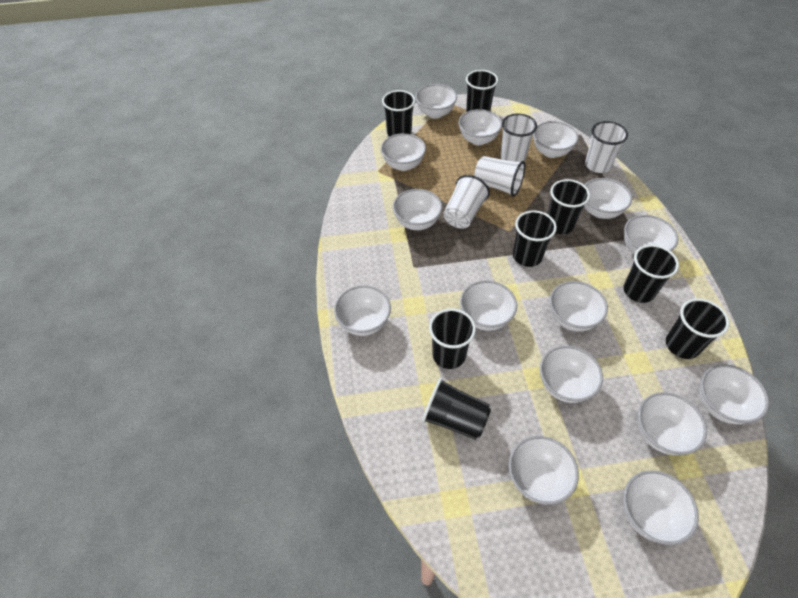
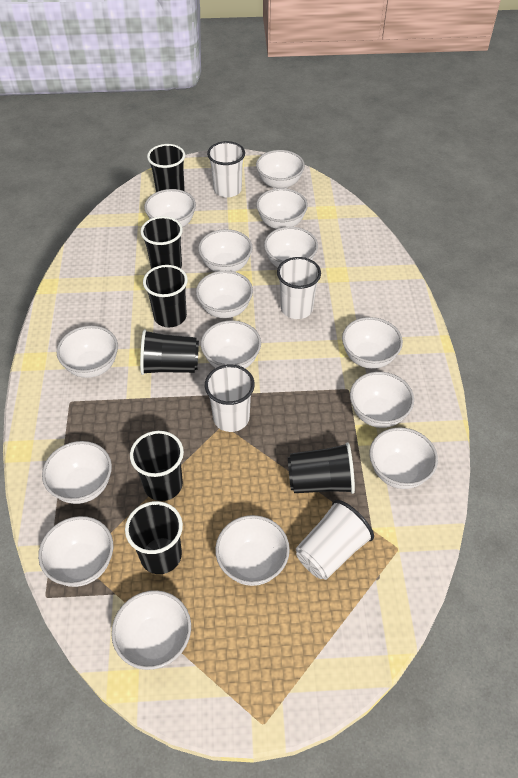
black cup: 8 -> 7

